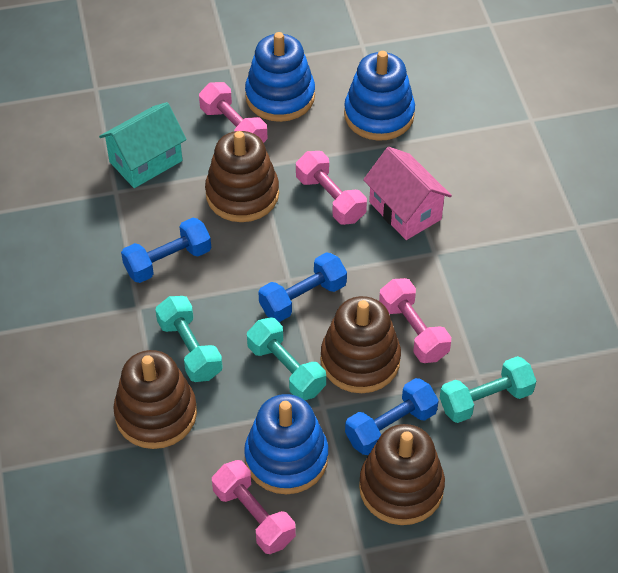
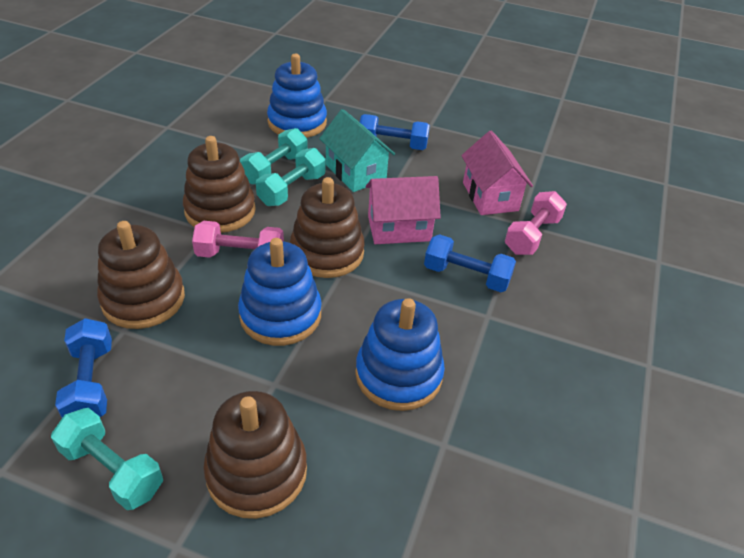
pink dumbbell: 4 -> 2
pink house: 1 -> 2

